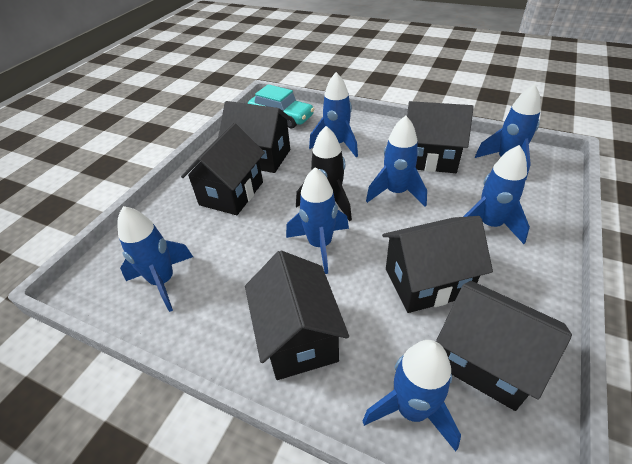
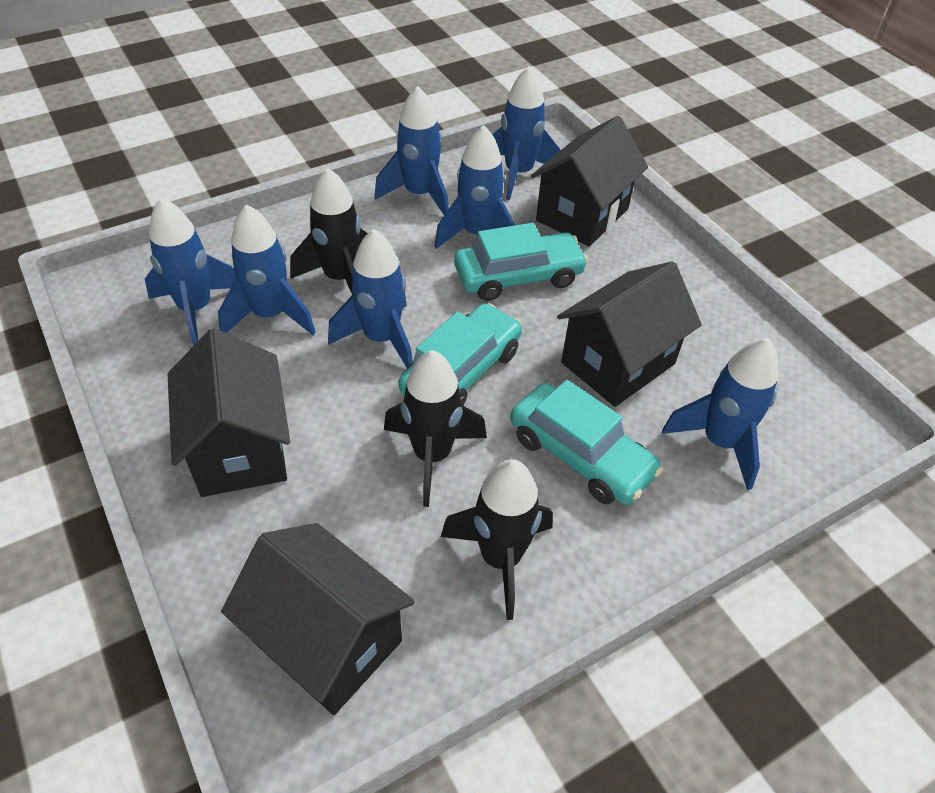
black house: 6 -> 4
black rocket: 1 -> 3
turquoise car: 1 -> 3

